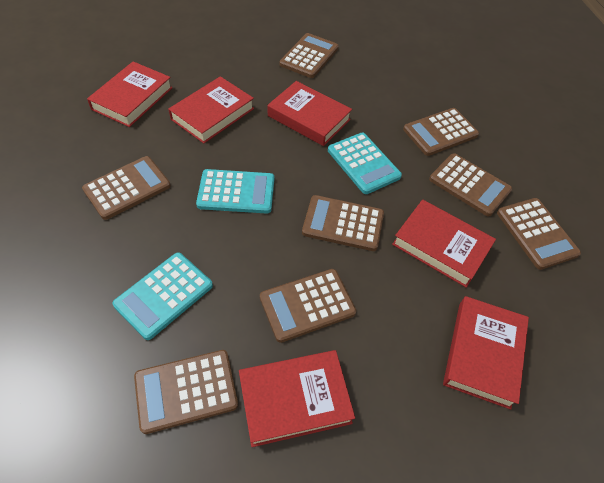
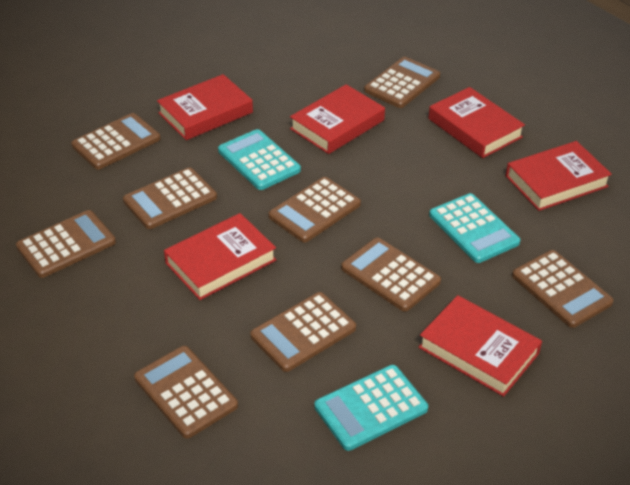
brown calculator: 8 -> 9

